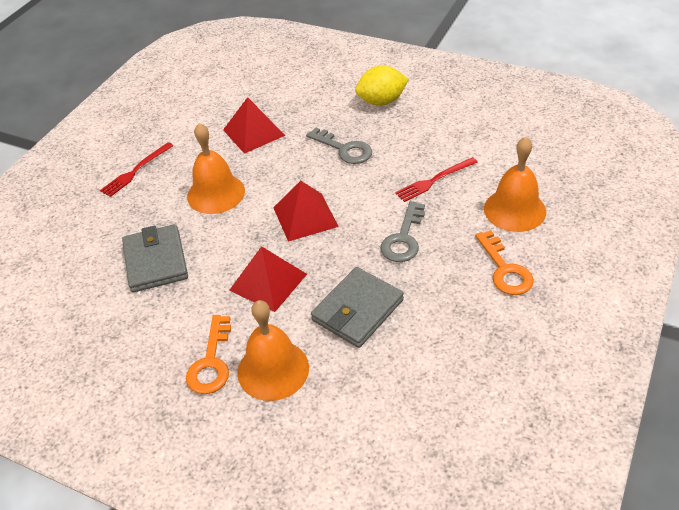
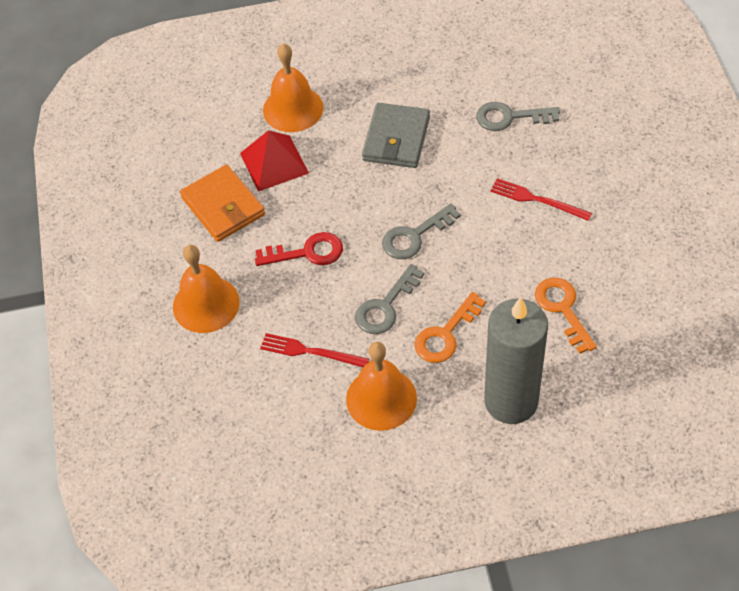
grey candle: 0 -> 1
grey key: 2 -> 3
grey wallet: 2 -> 1
orange wallet: 0 -> 1
red key: 0 -> 1
red pyramid: 3 -> 1
yellow lemon: 1 -> 0

